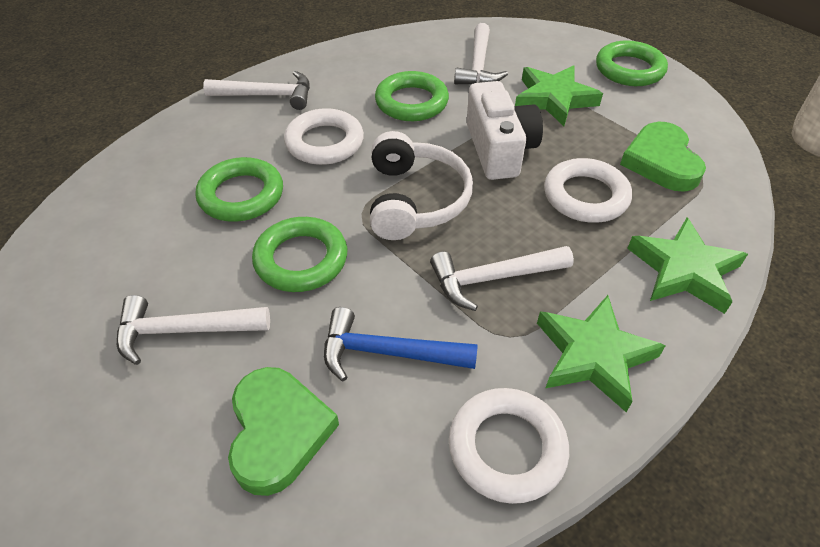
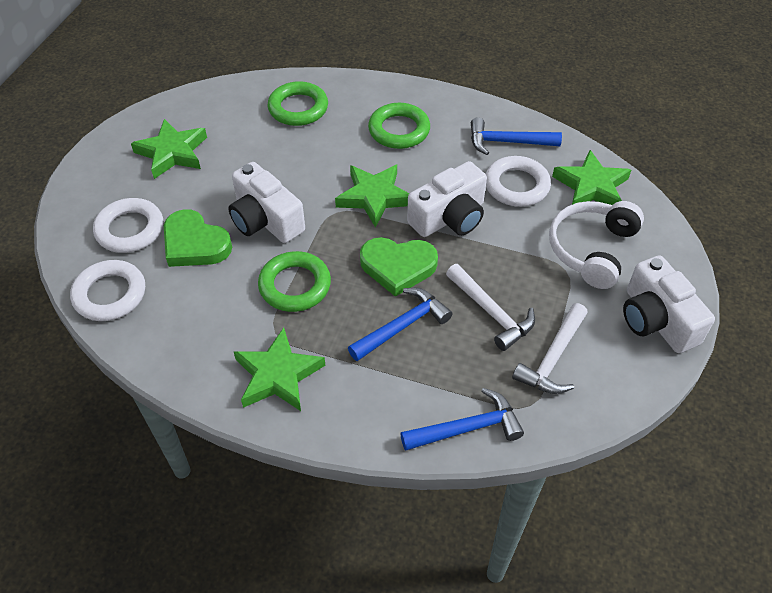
blue hammer: 1 -> 3
green ring: 4 -> 3
green star: 3 -> 4
white camera: 1 -> 3
white hammer: 4 -> 2

